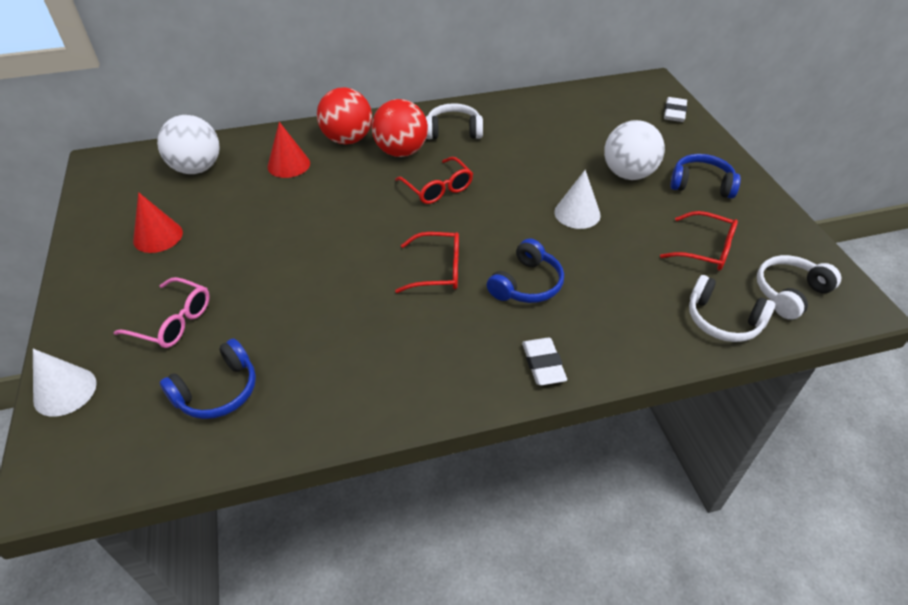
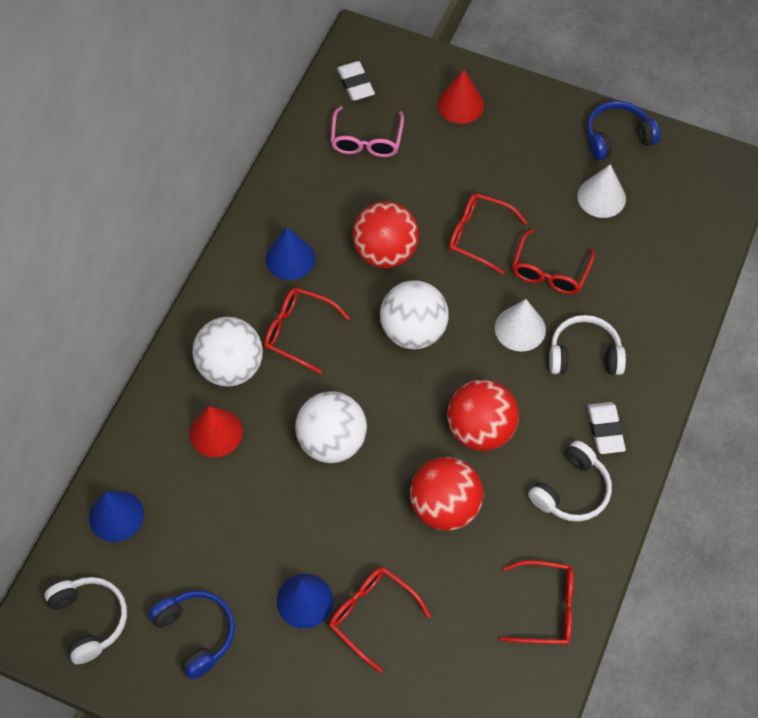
blue cone: 0 -> 3
blue headphones: 3 -> 2
red ball: 2 -> 3
red glasses: 3 -> 5
white ball: 2 -> 3

